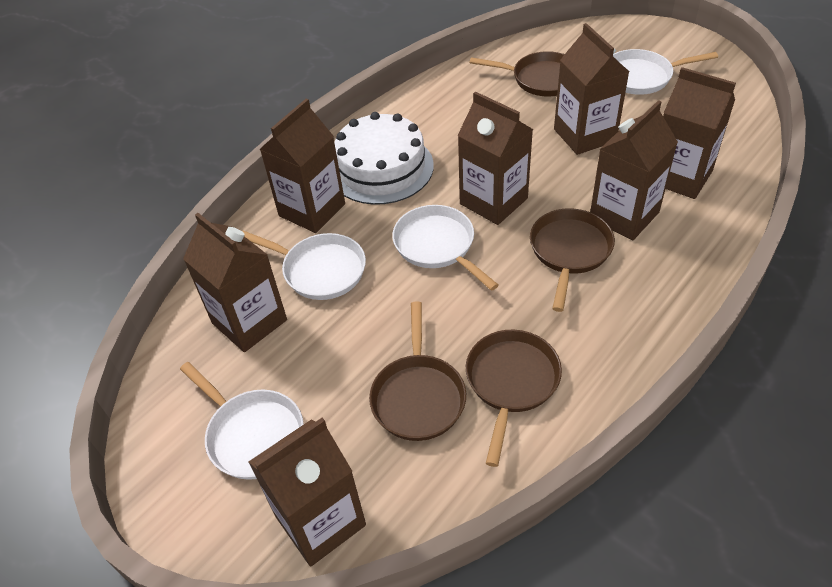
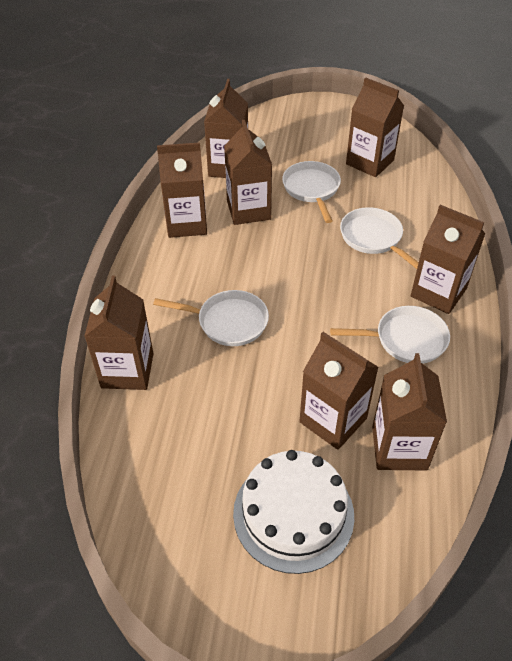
brown carton: 7 -> 8
brown pan: 4 -> 0

